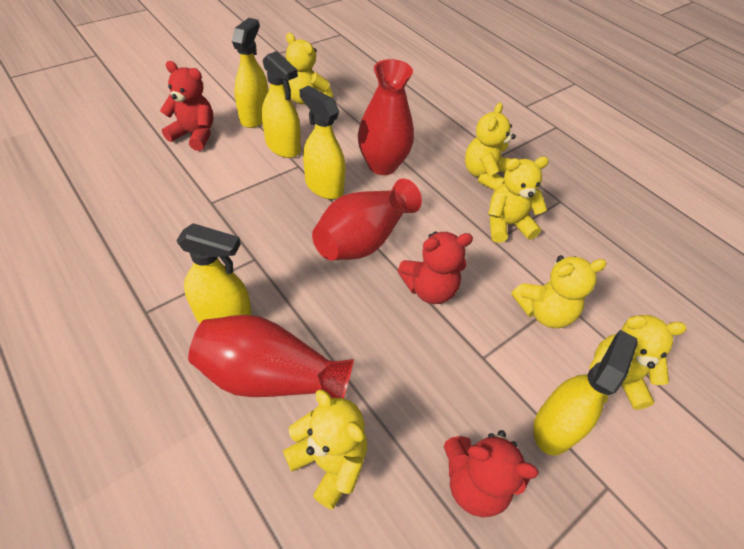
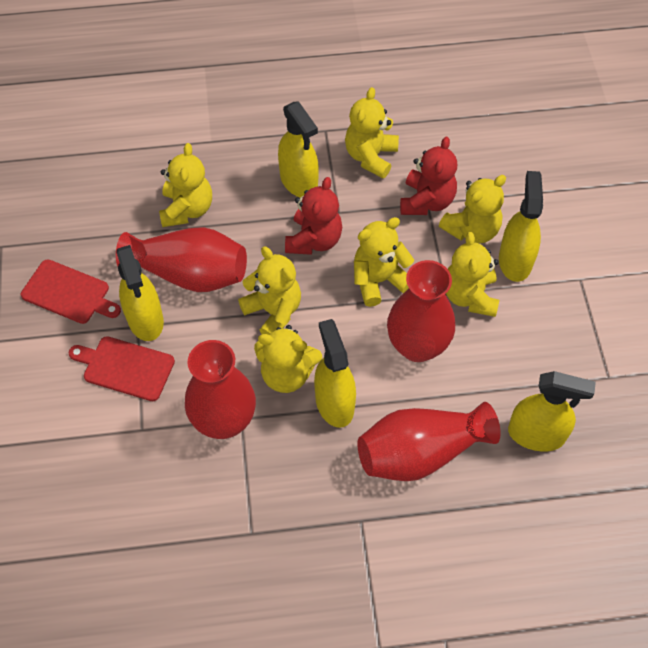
red cutting board: 0 -> 2
red teddy bear: 3 -> 2
red vase: 3 -> 4
yellow teddy bear: 6 -> 7

